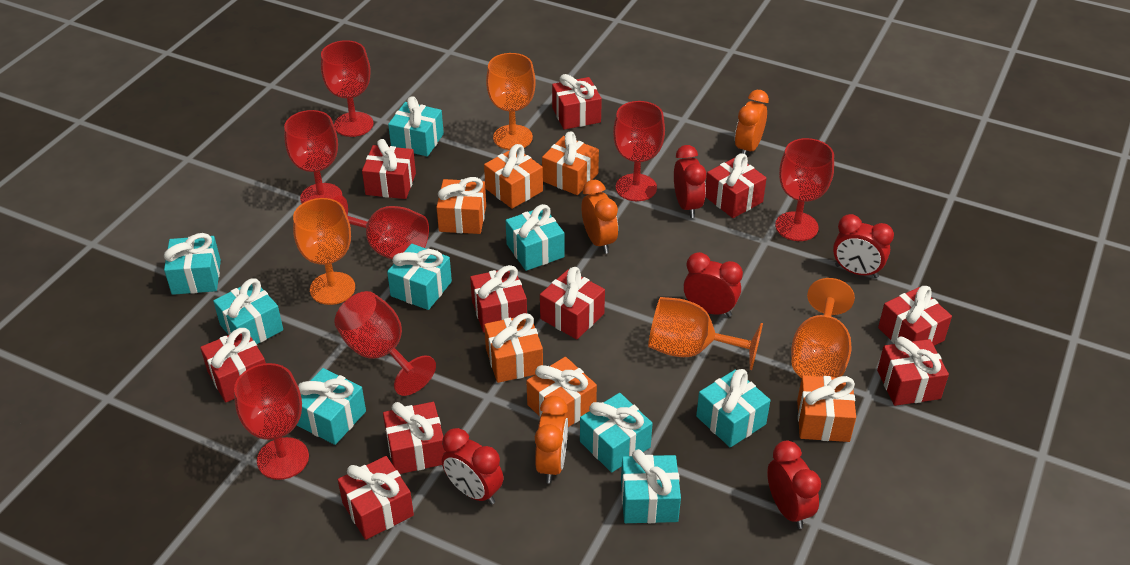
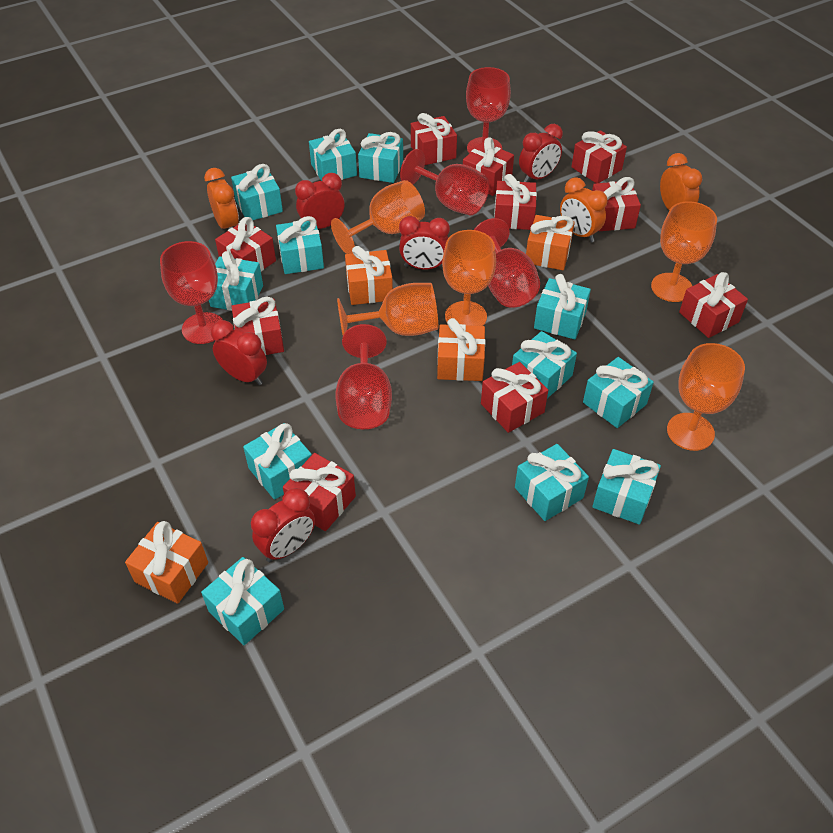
orange gift: 6 -> 4
orange goblet: 4 -> 5
red goblet: 7 -> 5
turquoise gift: 9 -> 12

